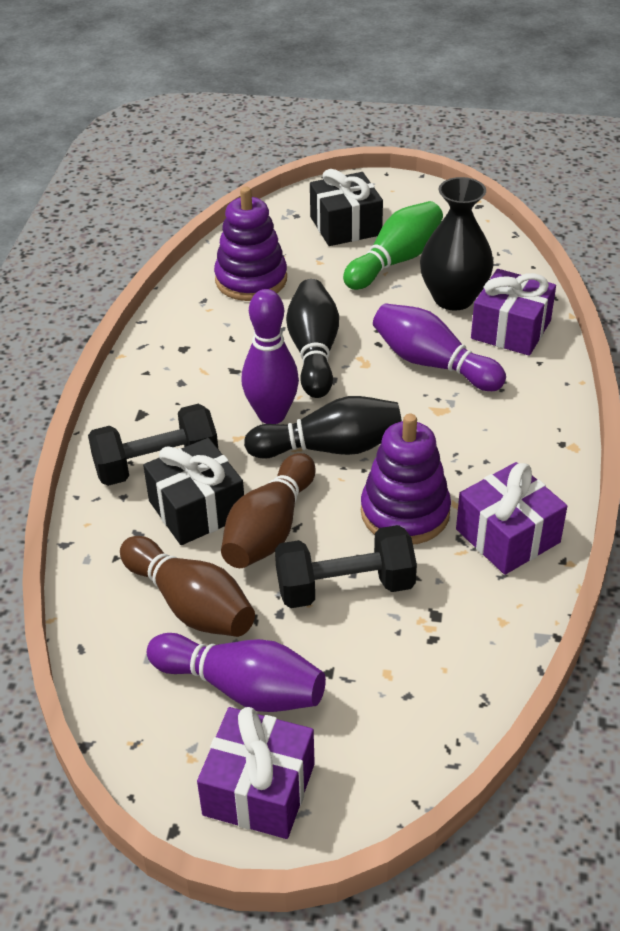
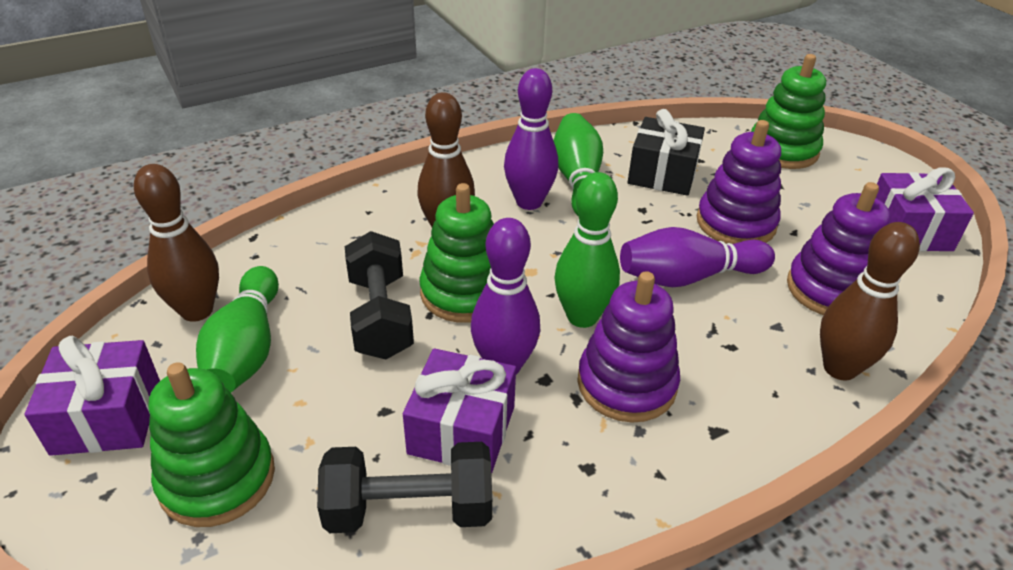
black bowling pin: 2 -> 0
black gift: 2 -> 1
black vase: 1 -> 0
brown bowling pin: 2 -> 3
green bowling pin: 1 -> 3
green stacking toy: 0 -> 3
purple stacking toy: 2 -> 3

